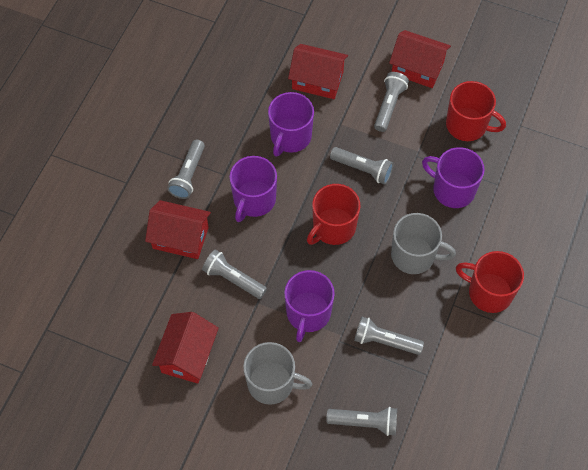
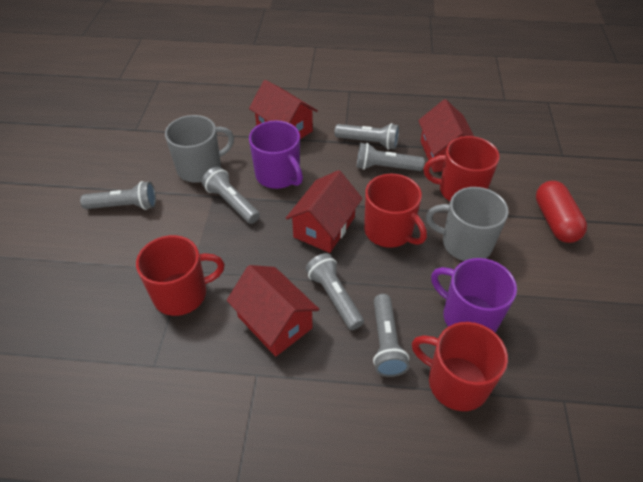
purple mug: 4 -> 2
red capsule: 0 -> 1
red mug: 3 -> 4

